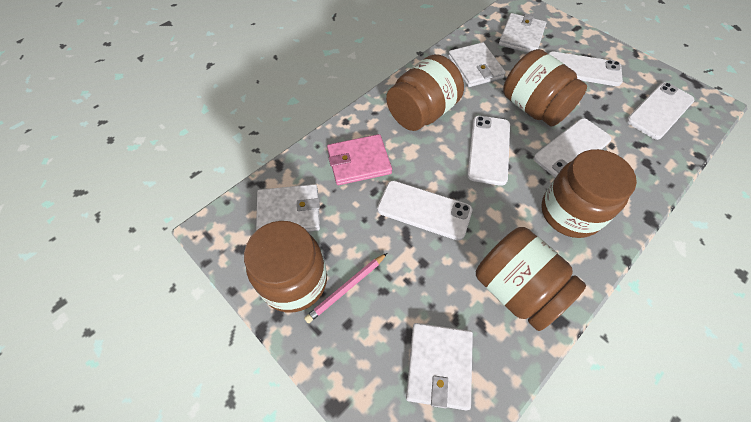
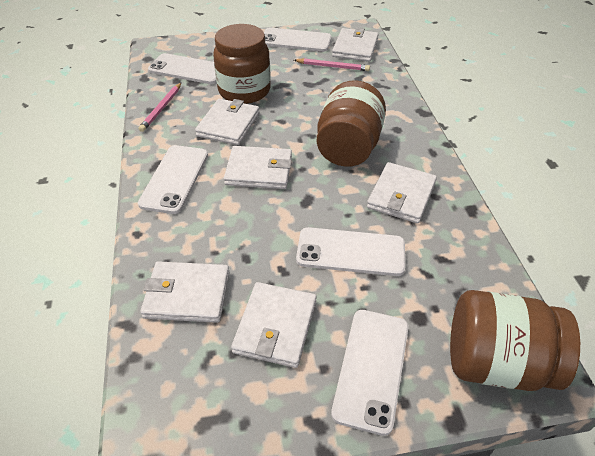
brown jar: 5 -> 3
pink pencil: 1 -> 2
pink wallet: 1 -> 0
white wallet: 4 -> 6

